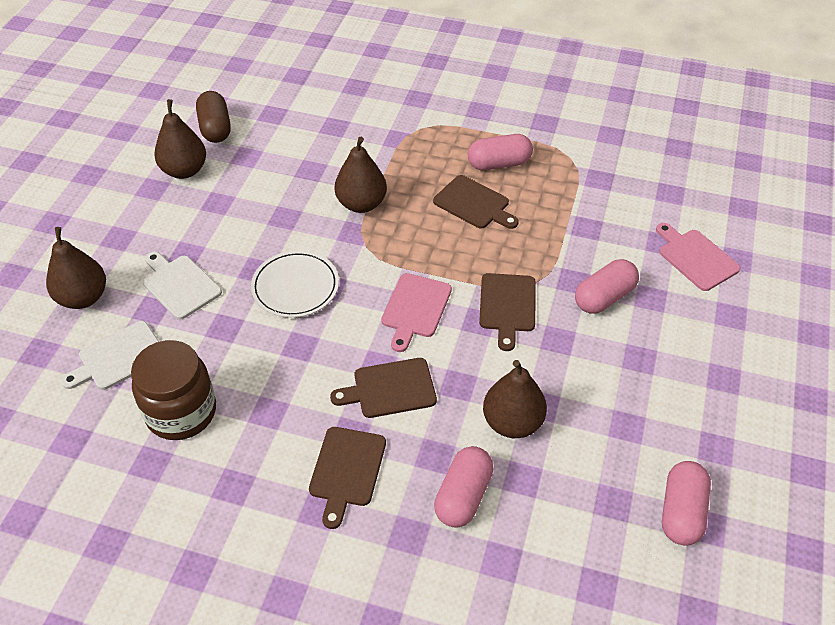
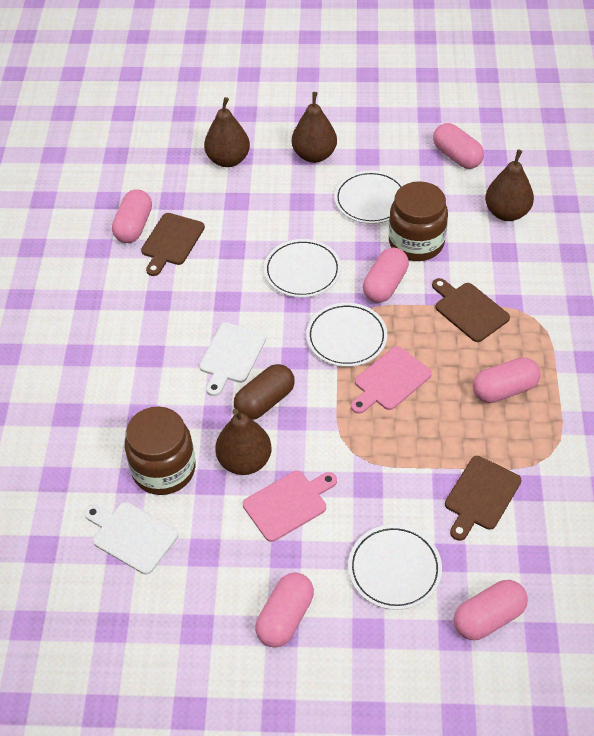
brown cutting board: 4 -> 3
brown jar: 1 -> 2
pink capsule: 4 -> 6
white plate: 1 -> 4

